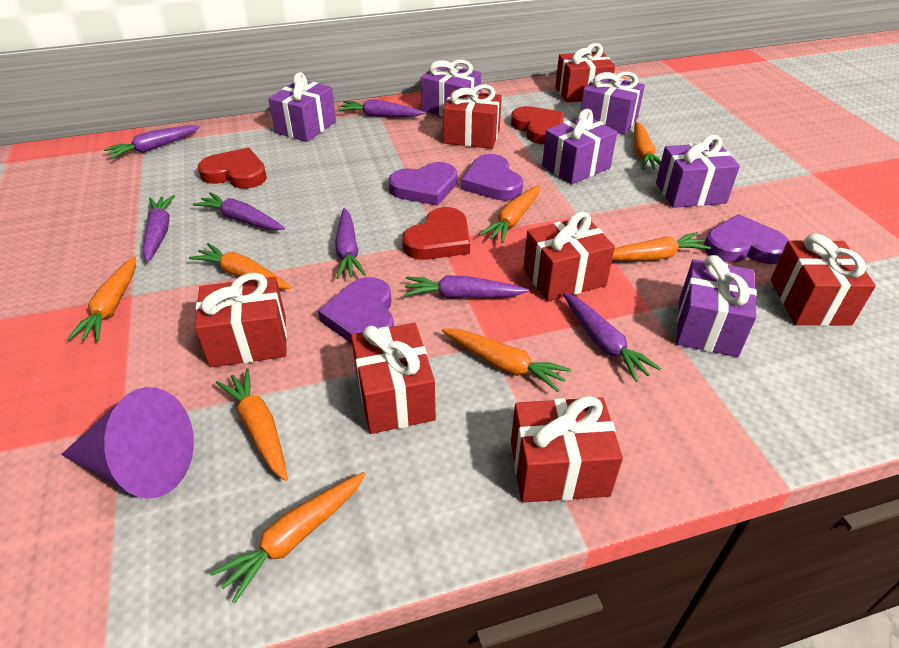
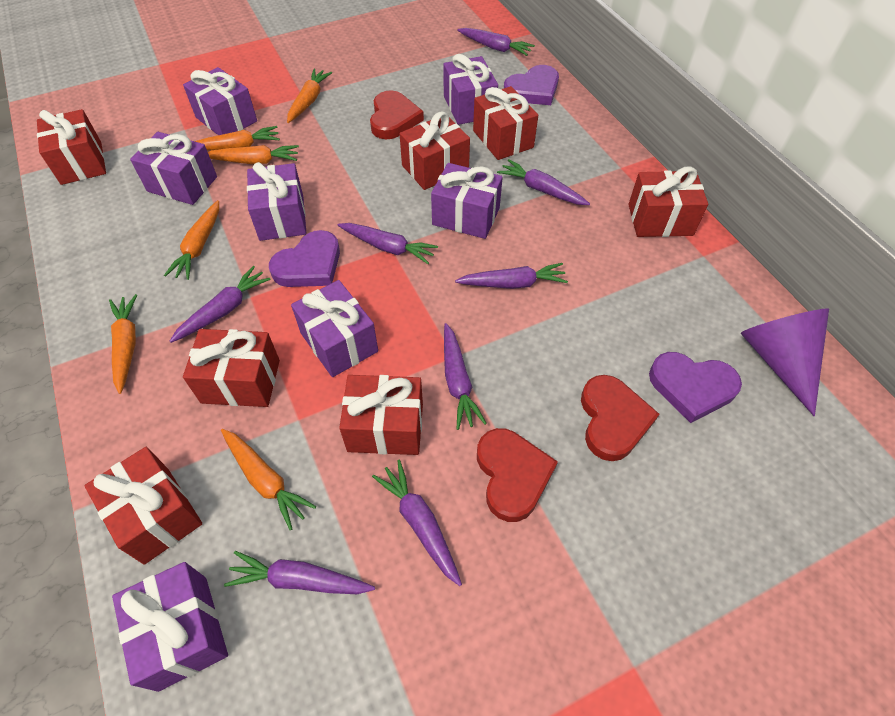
orange carrot: 8 -> 6
purple carrot: 7 -> 8
purple gift: 6 -> 7
purple heart: 4 -> 3

